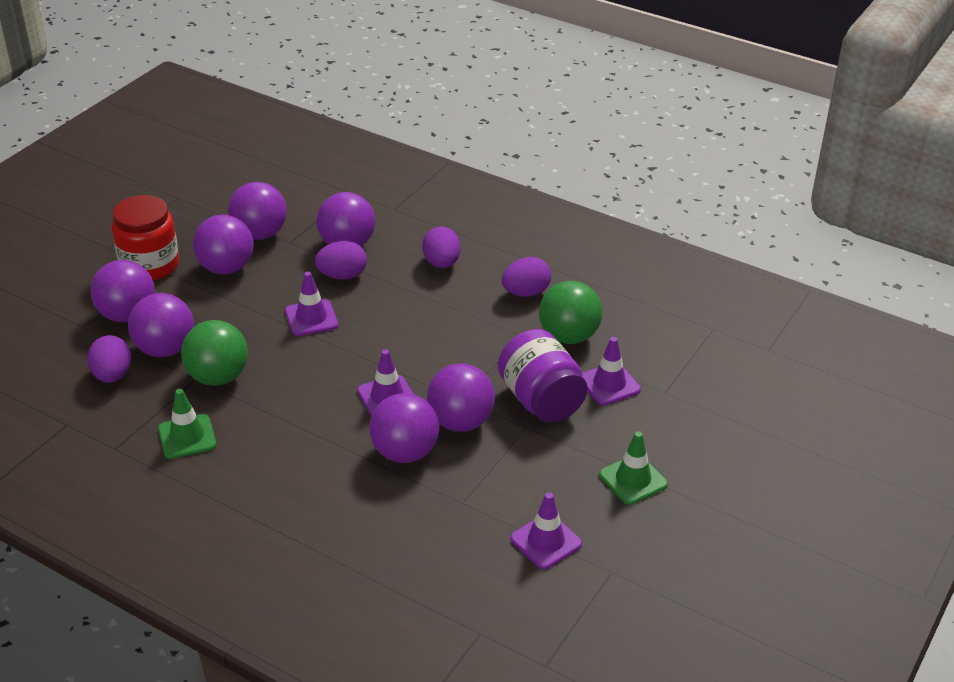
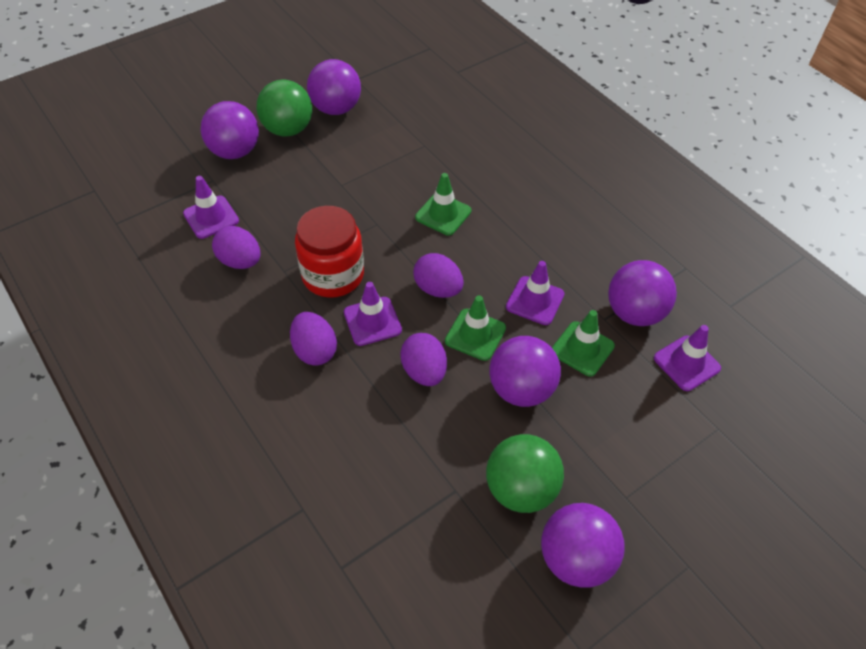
green traffic cone: 2 -> 3
purple ball: 7 -> 5
purple jar: 1 -> 0

